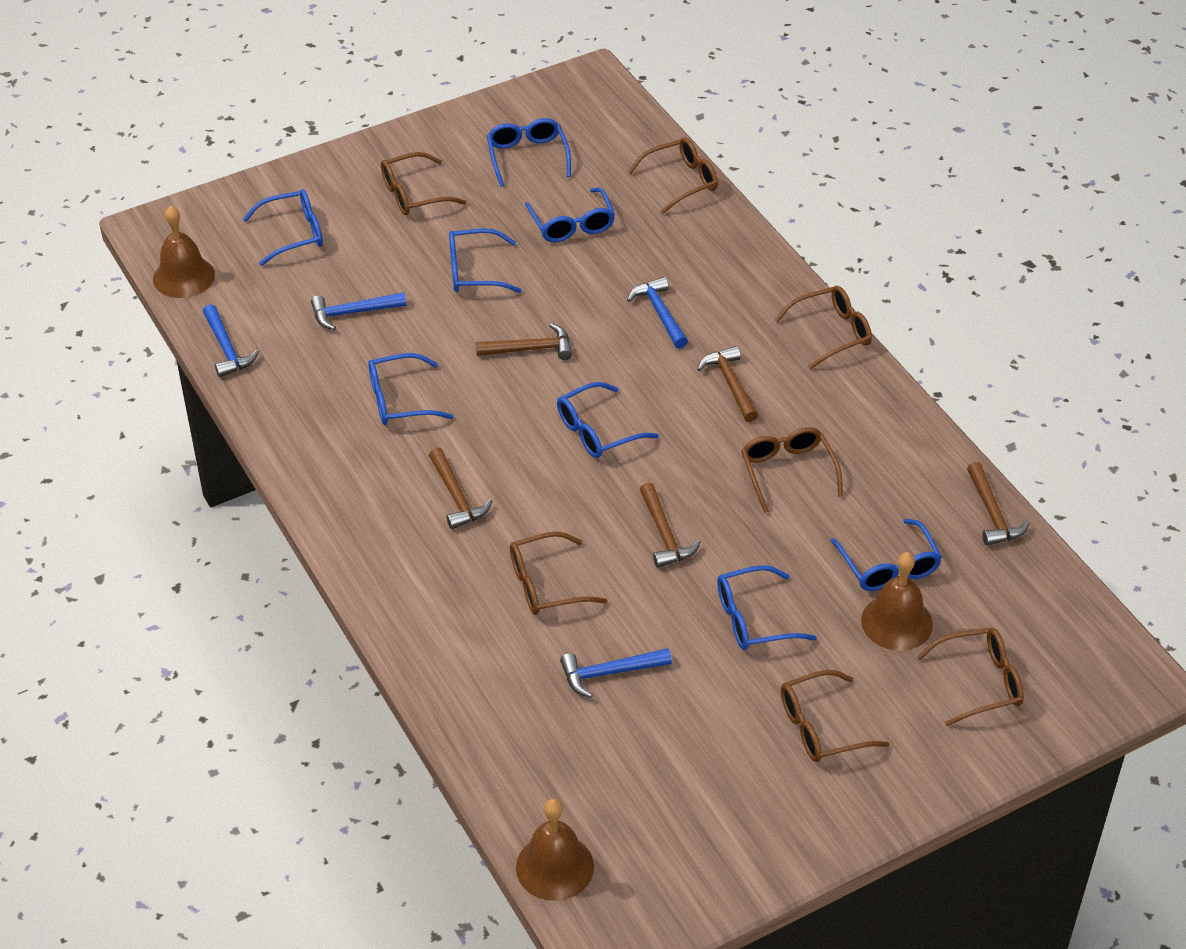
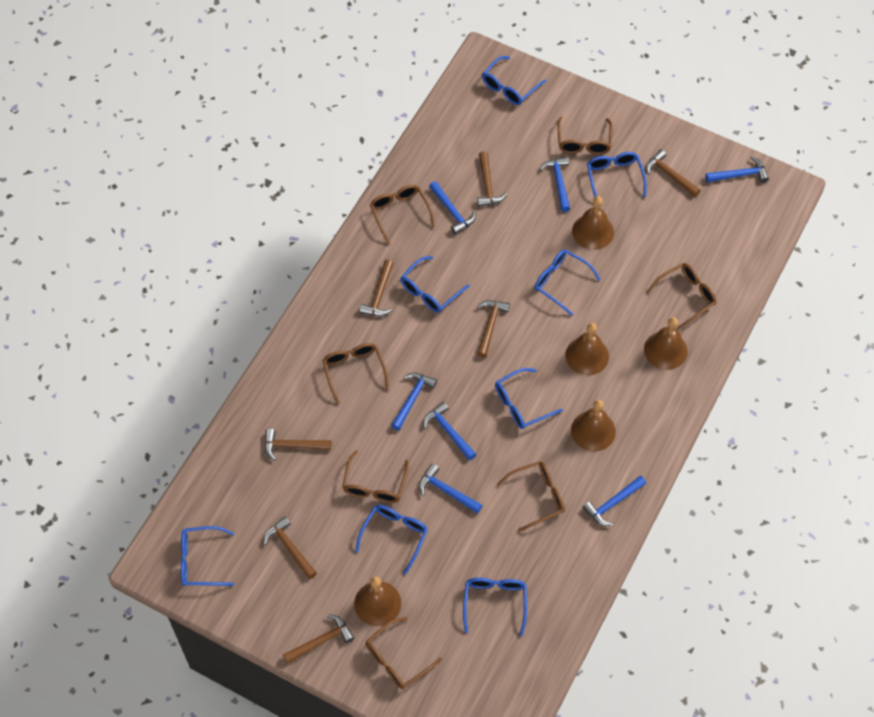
blue hammer: 4 -> 7
brown bell: 3 -> 5
brown hammer: 5 -> 7

